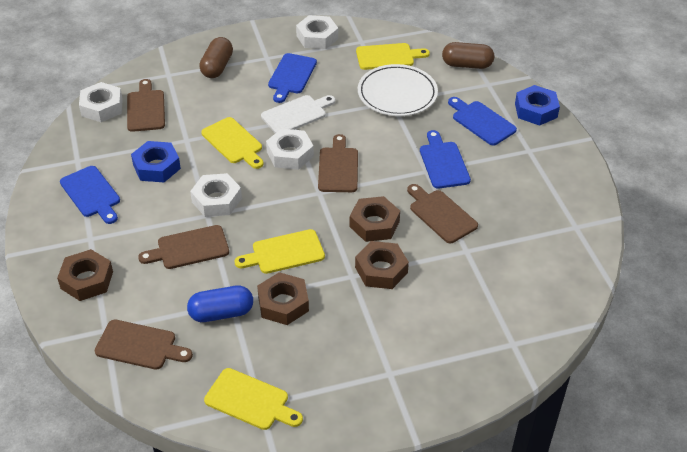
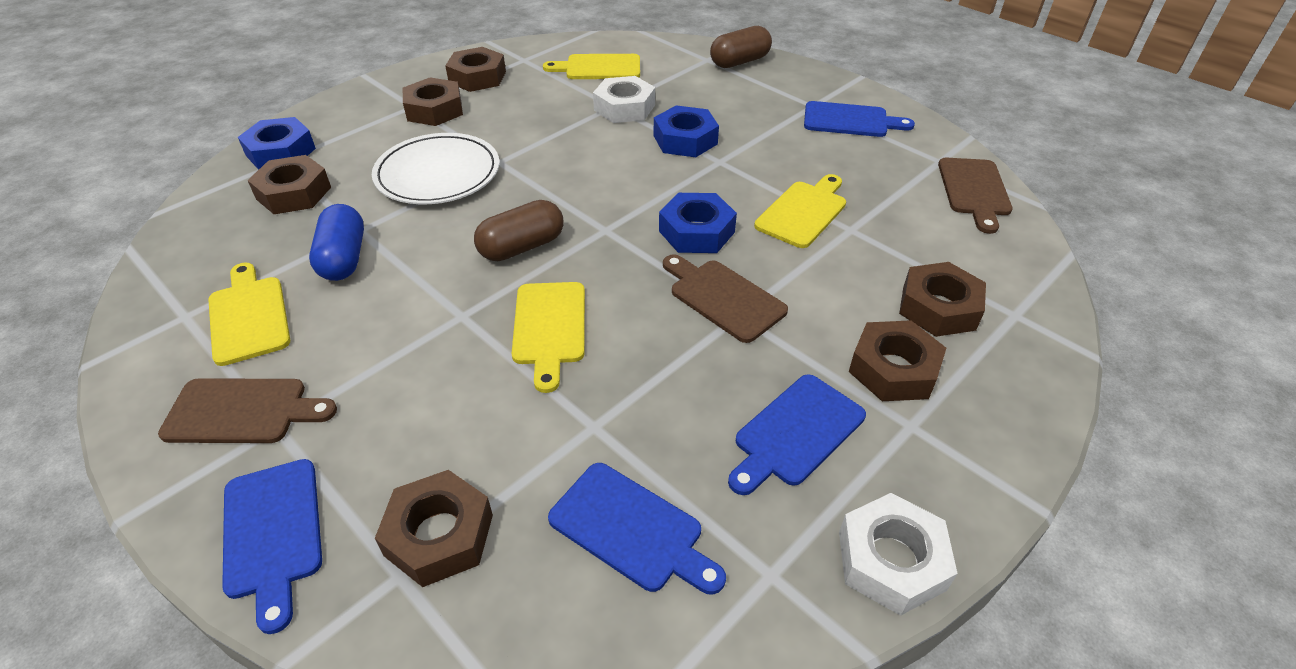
blue nut: 2 -> 3
brown cutting board: 5 -> 3
brown nut: 4 -> 6
white cutting board: 1 -> 0
white nut: 4 -> 2

